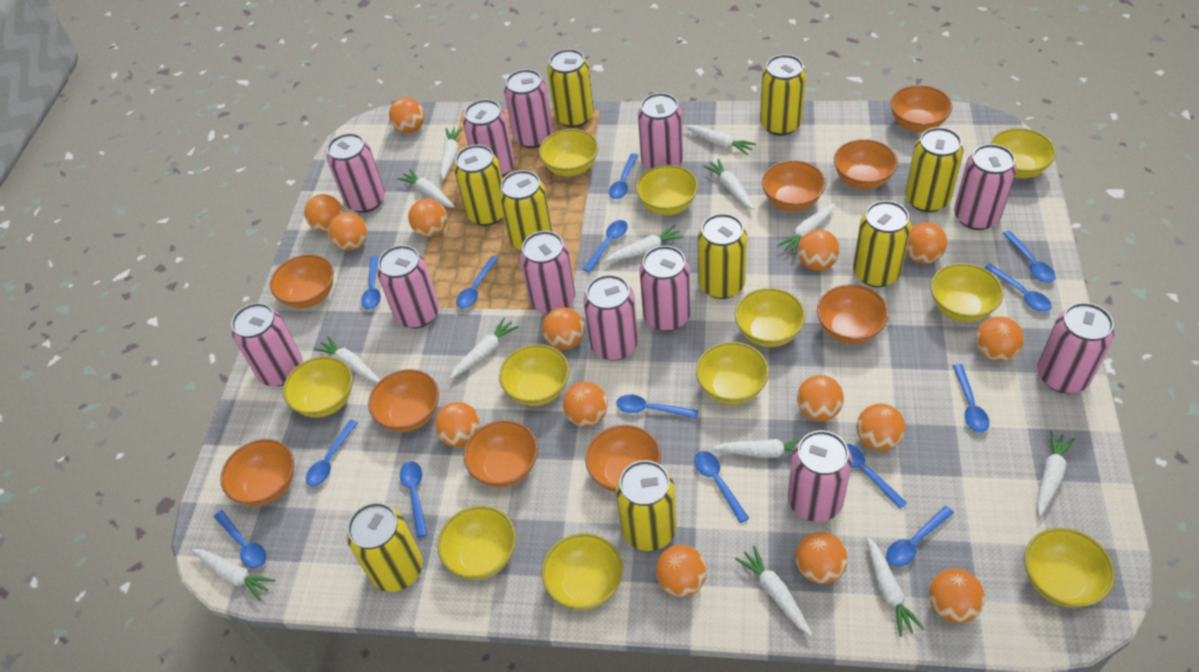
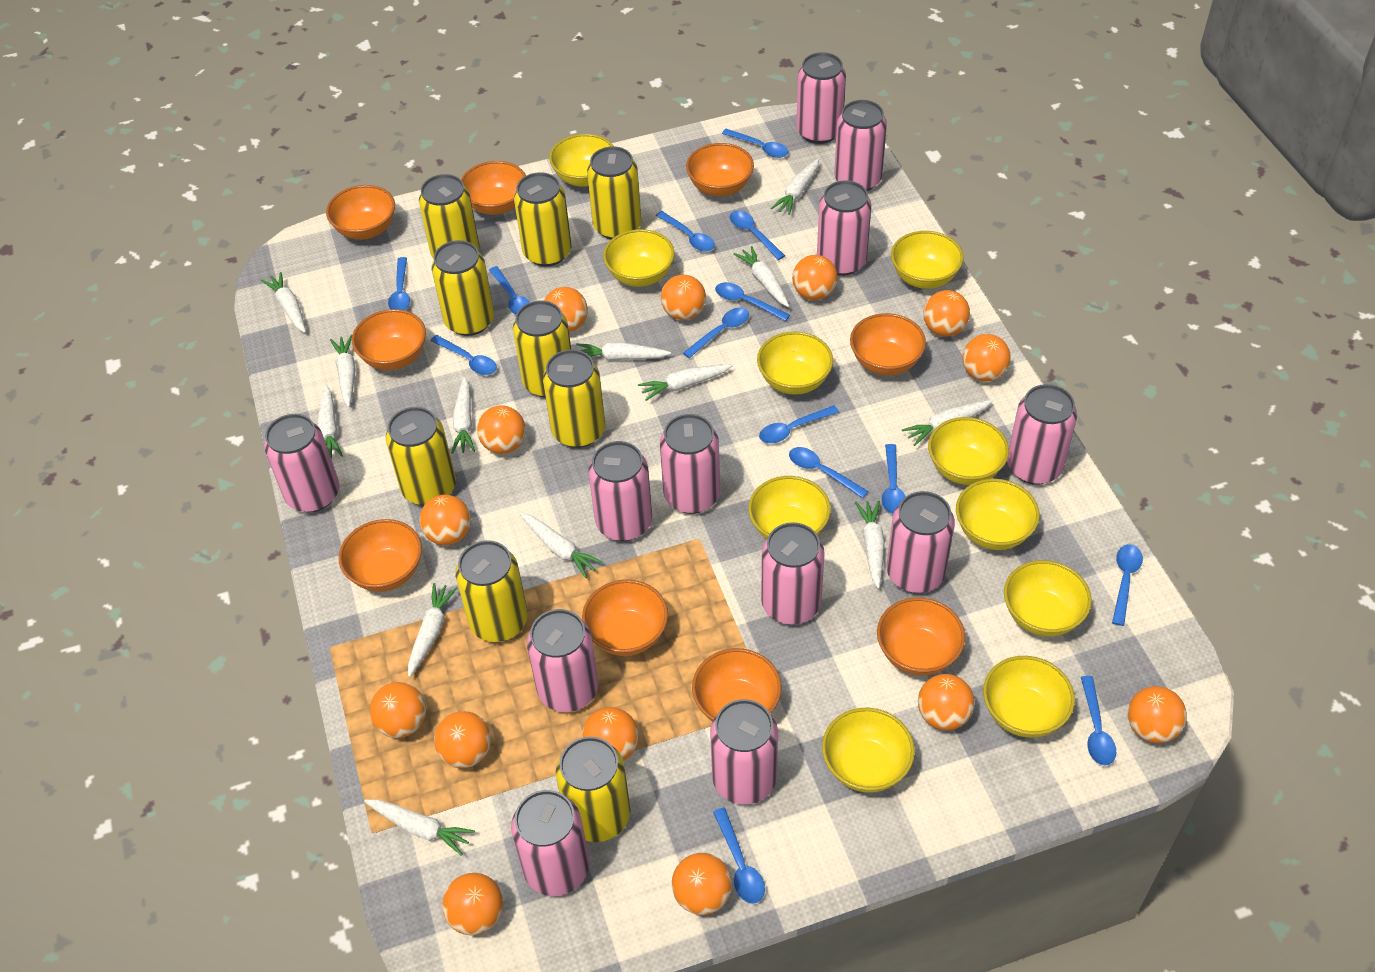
orange ball: 15 -> 14
yellow bowl: 11 -> 10

